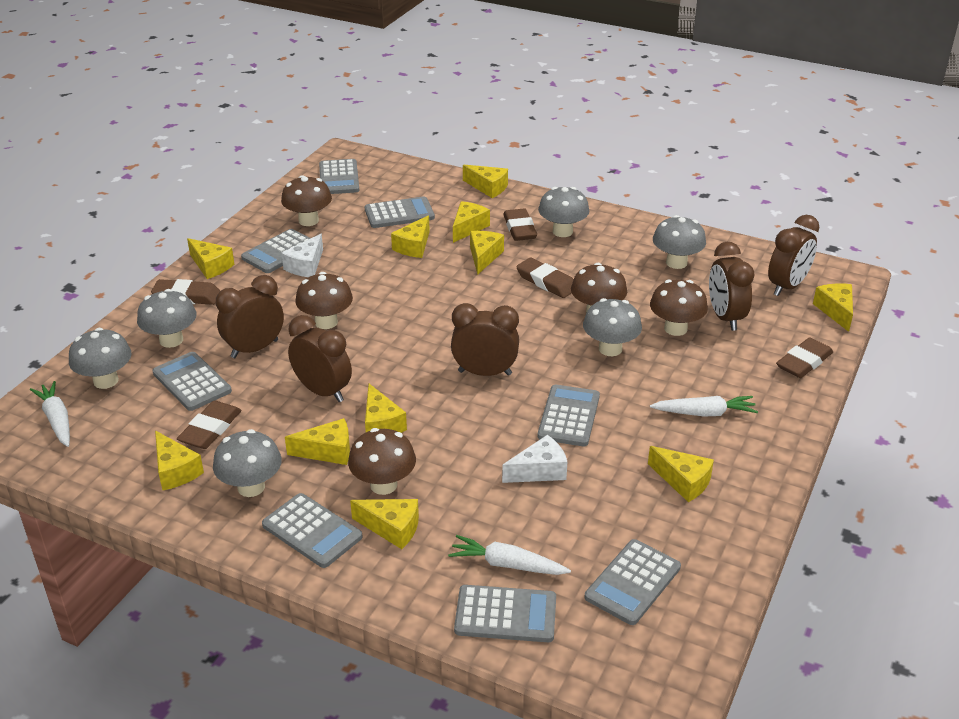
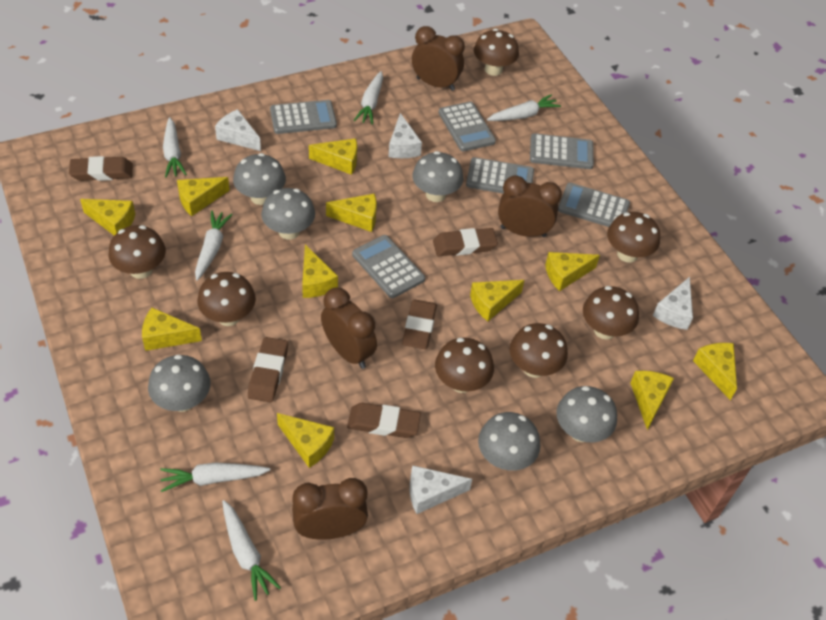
brown clock: 5 -> 4
brown mushroom: 5 -> 7
grey calculator: 8 -> 6
white carrot: 3 -> 6
white cheese: 2 -> 4

